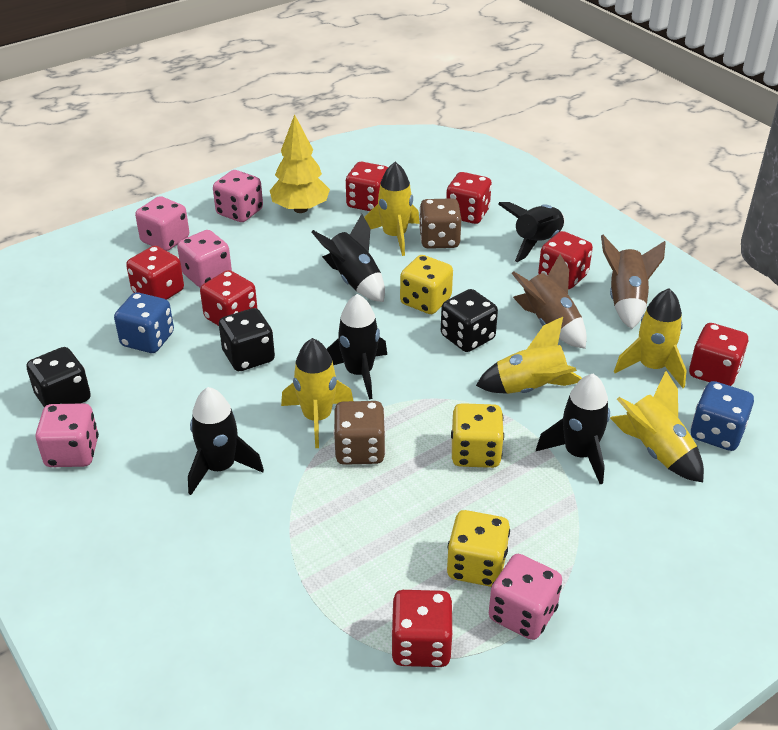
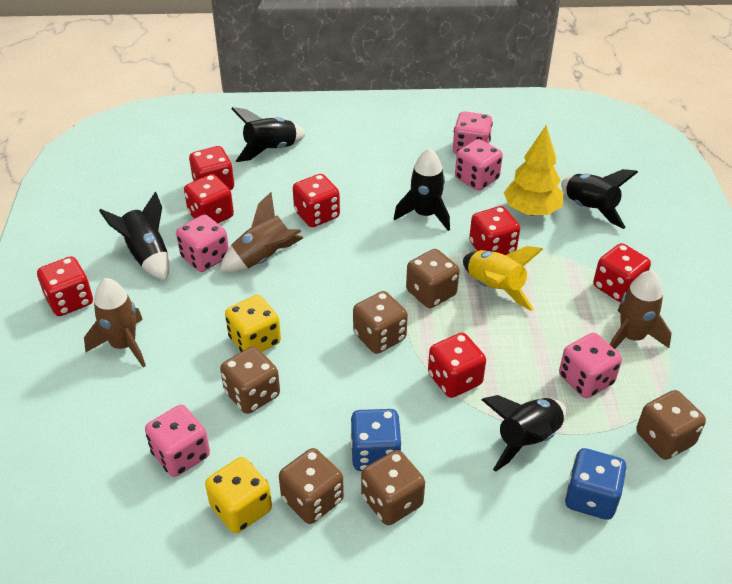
black dice: 3 -> 0
brown dice: 2 -> 6
brown rocket: 2 -> 3
yellow dice: 3 -> 2
yellow rocket: 5 -> 1

